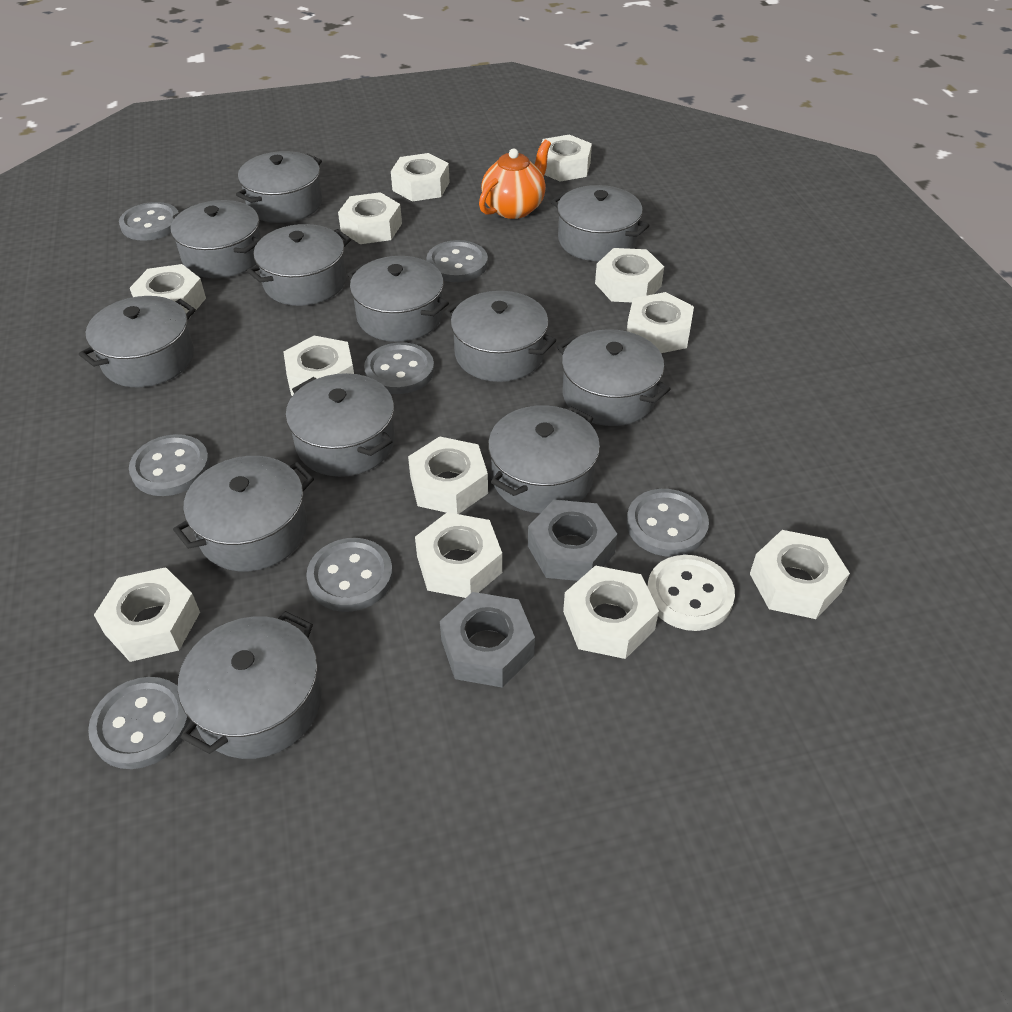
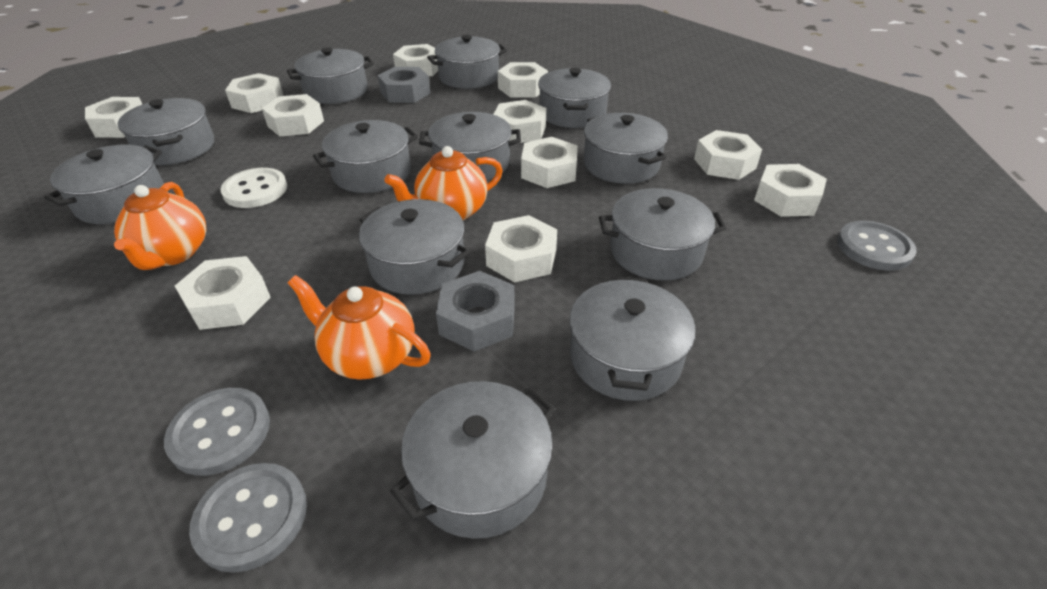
grey button: 7 -> 3
orange teapot: 1 -> 3
white nut: 12 -> 11

